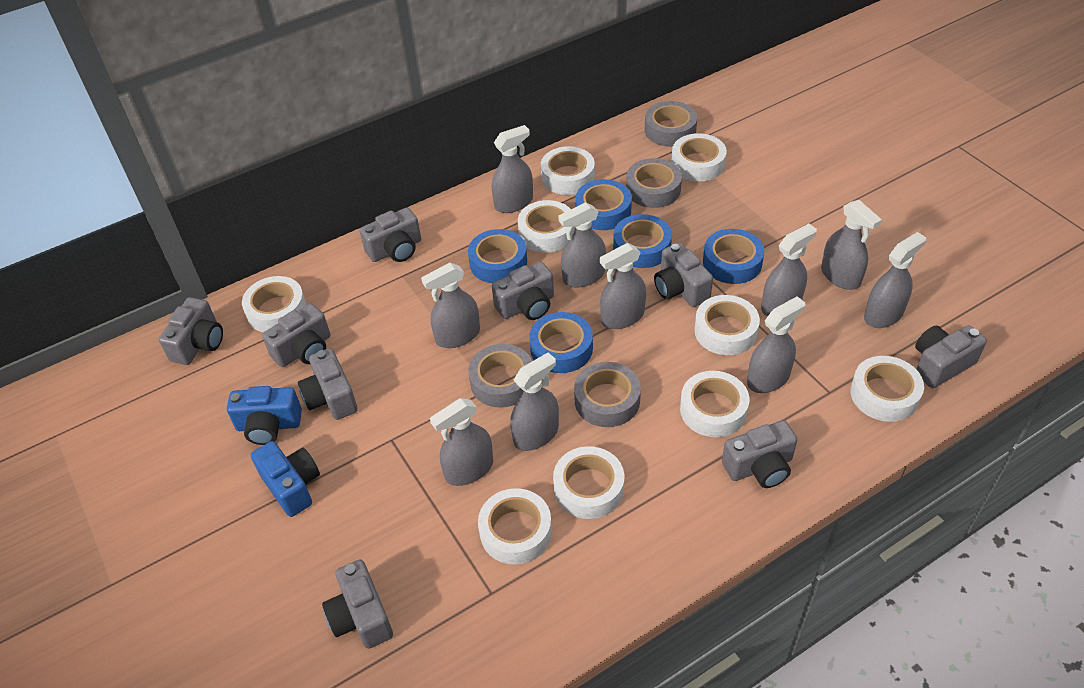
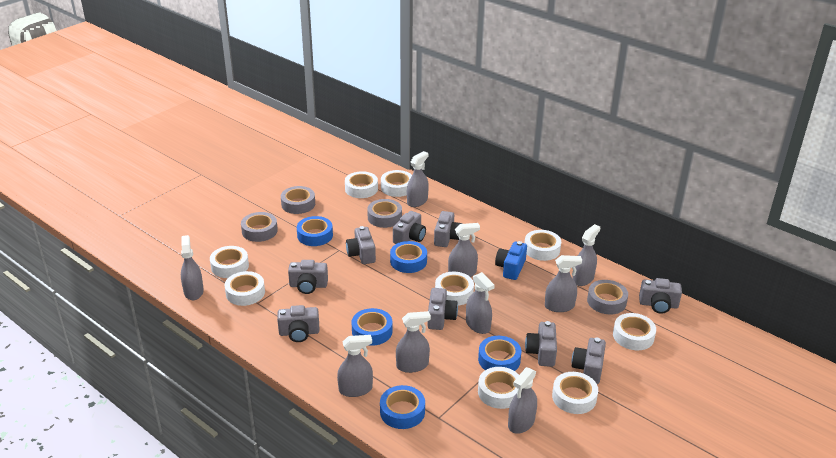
blue camera: 2 -> 1
grey spray bottle: 10 -> 9

